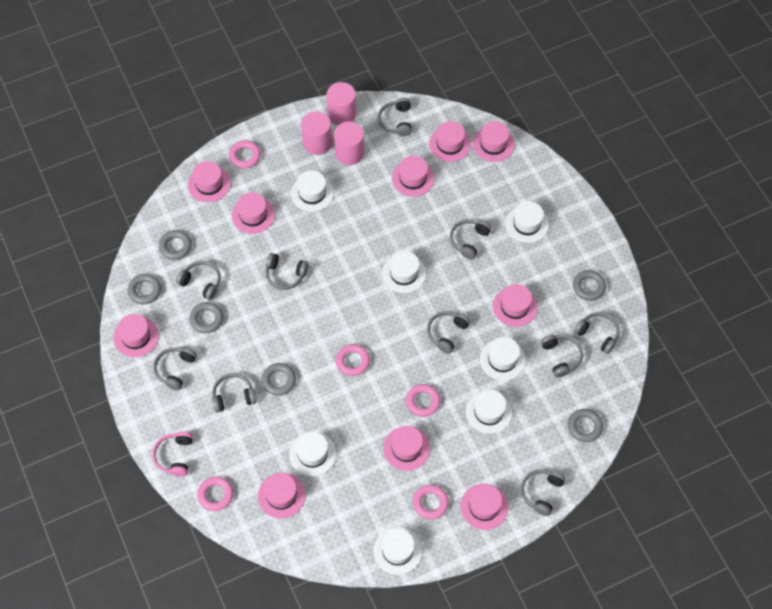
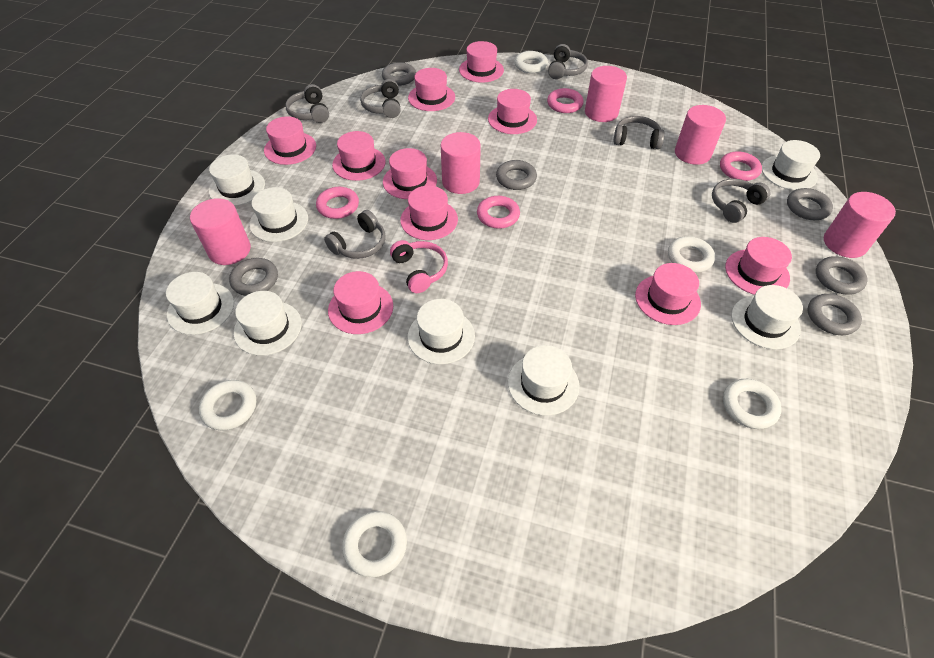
grey headphones: 10 -> 6
pink cylinder: 3 -> 5
pink ring: 5 -> 4
white hat: 7 -> 8
white ring: 0 -> 5

